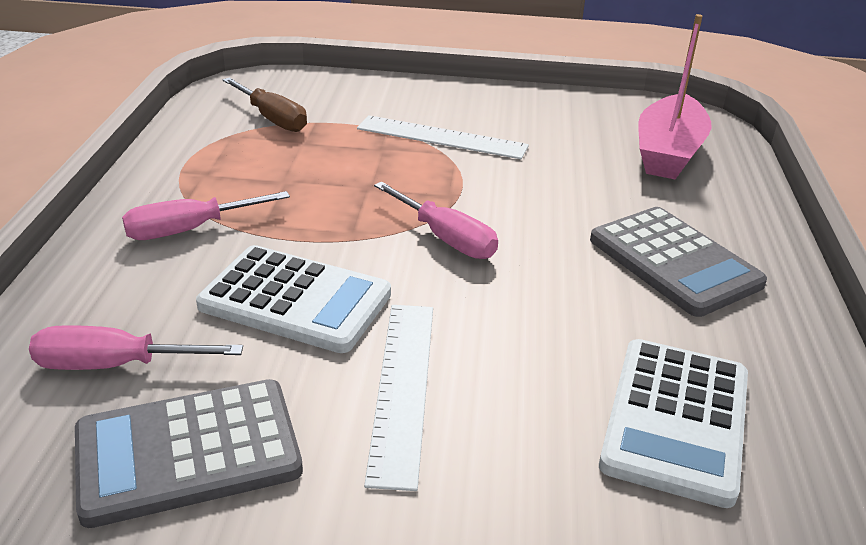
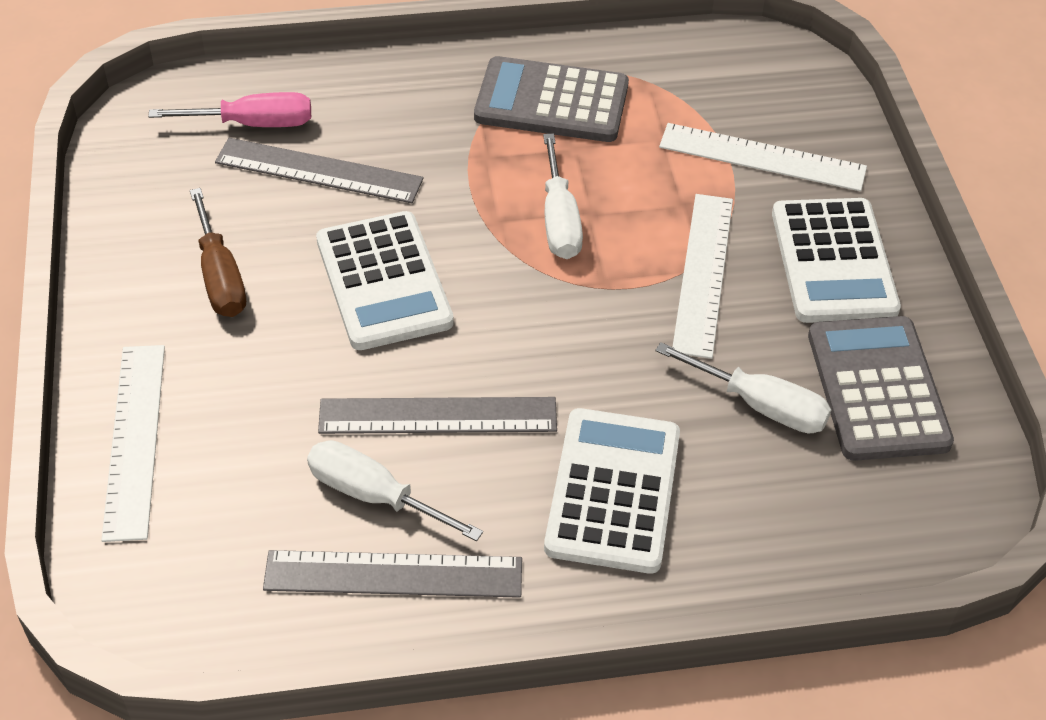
grey ruler: 0 -> 3
pink boat: 1 -> 0
pink screwdriver: 3 -> 1
white calculator: 2 -> 3
white ruler: 2 -> 3
white screwdriver: 0 -> 3

